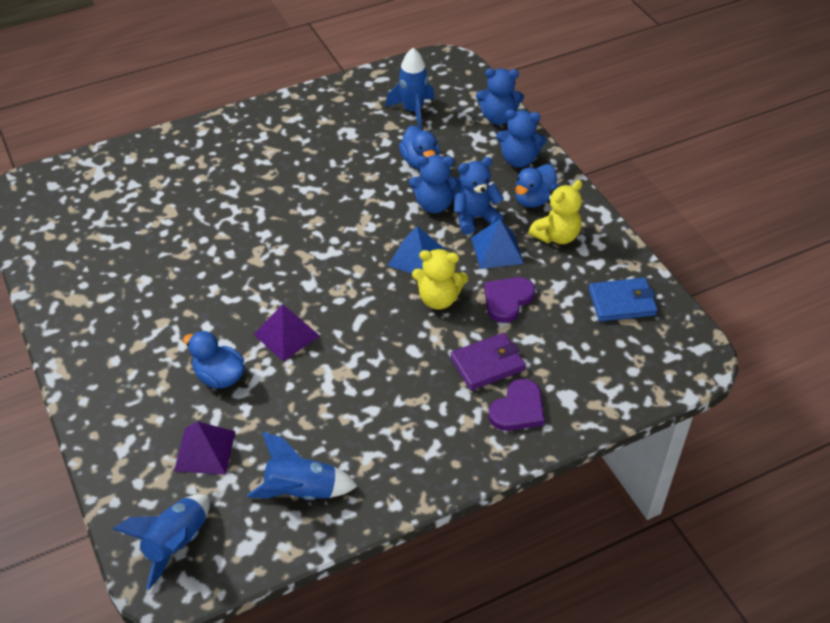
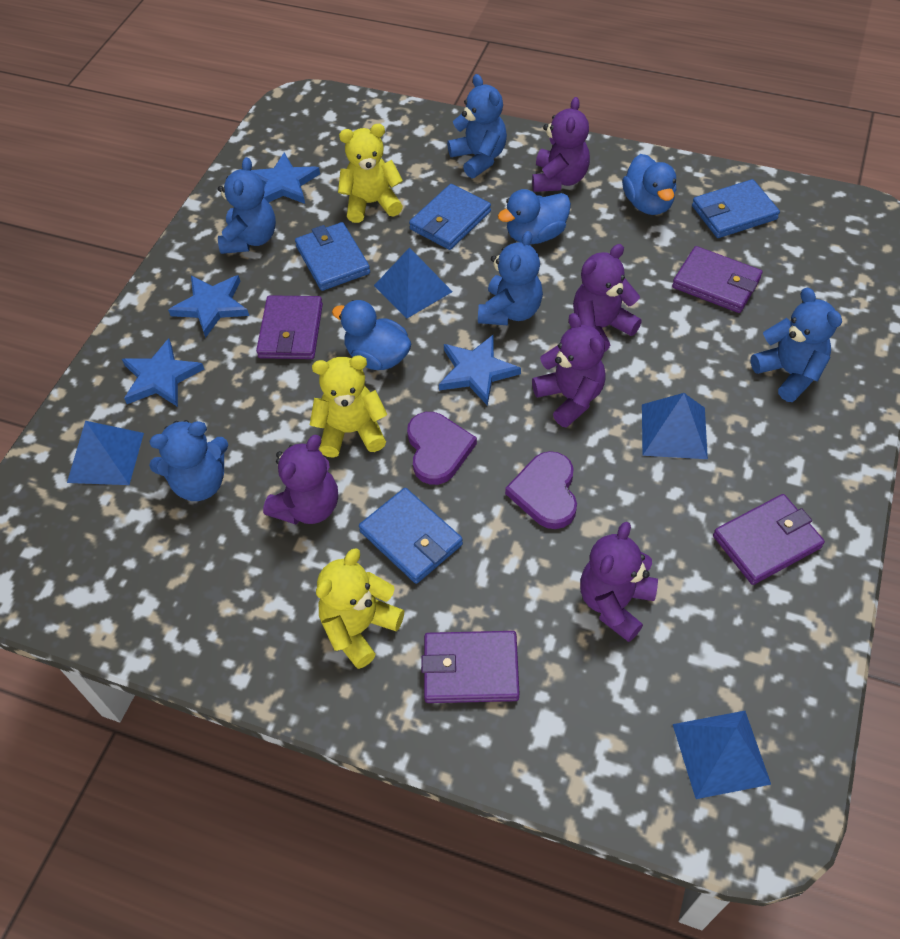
blue pyramid: 2 -> 4
blue rocket: 3 -> 0
blue star: 0 -> 4
blue teddy bear: 4 -> 5
blue wallet: 1 -> 4
purple pyramid: 2 -> 0
purple teddy bear: 0 -> 5
purple wallet: 1 -> 4
yellow teddy bear: 2 -> 3

